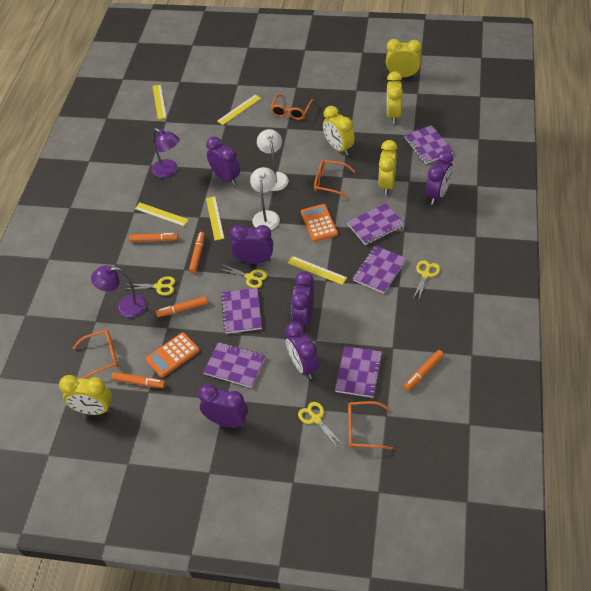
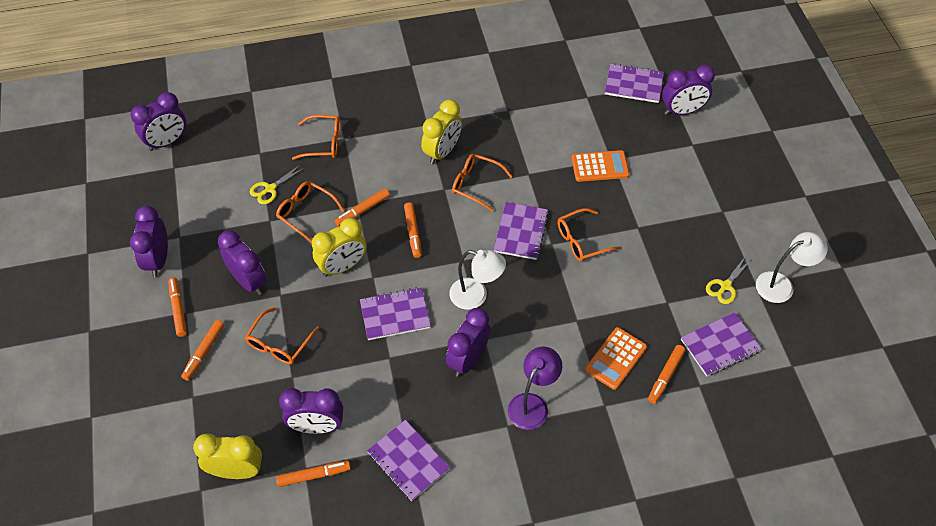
orange glasses: 4 -> 5
orange marker: 5 -> 6
purple lamp: 2 -> 1
purple notebook: 6 -> 5
yellow clock: 5 -> 3
yellow ruler: 5 -> 0
yellow scissors: 4 -> 2

